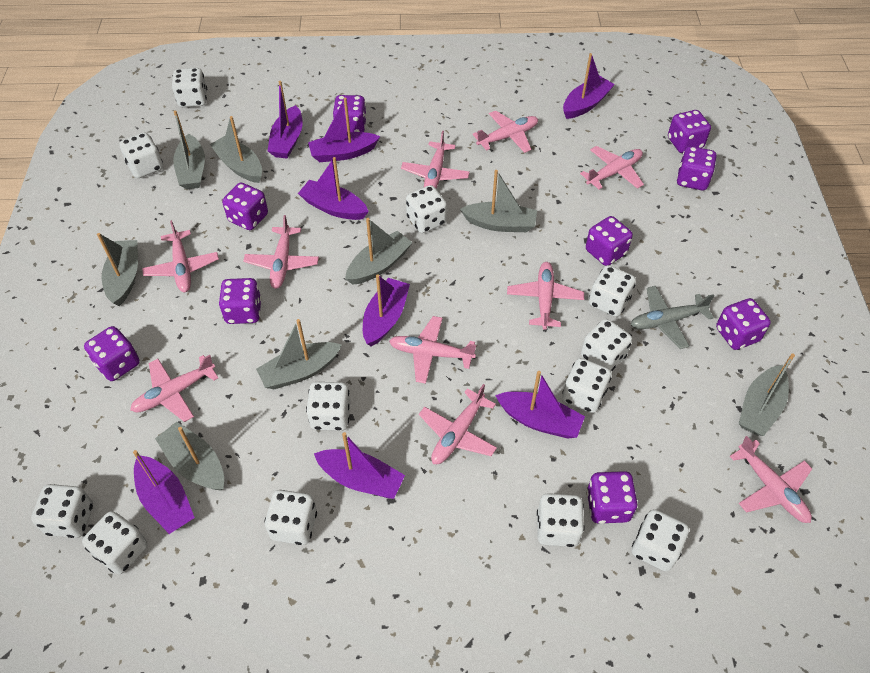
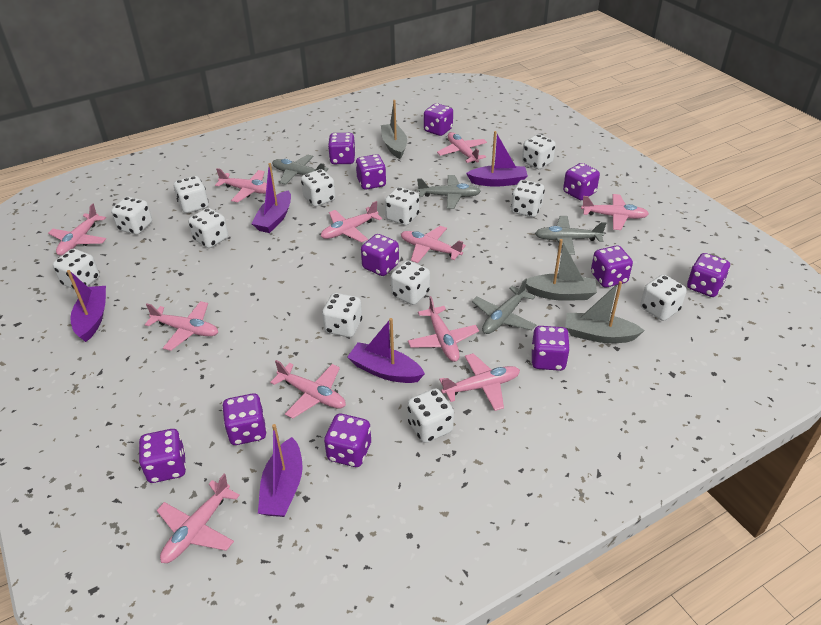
grey boat: 8 -> 3
grey plane: 1 -> 4
pink plane: 10 -> 11
purple boat: 8 -> 5
purple dice: 9 -> 11

